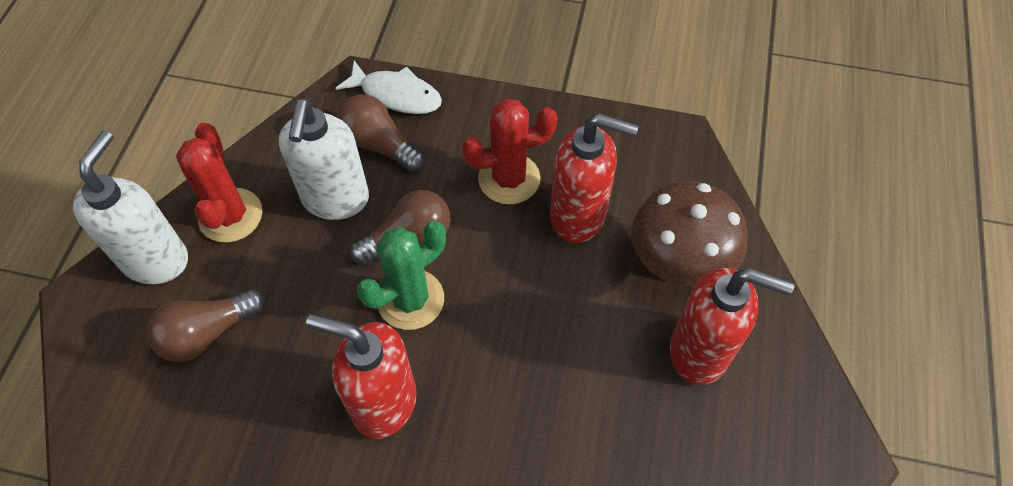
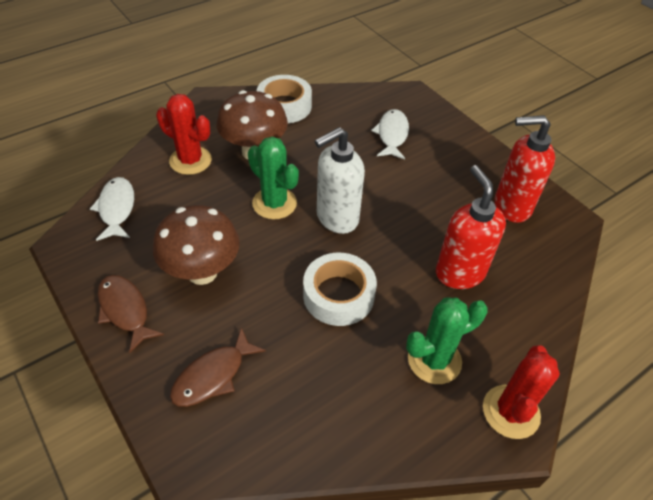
brown fish: 0 -> 2
brown light bulb: 3 -> 0
brown mushroom: 1 -> 2
green cactus: 1 -> 2
red soap dispenser: 3 -> 2
white fish: 1 -> 2
white soap dispenser: 2 -> 1
white tape: 0 -> 2

